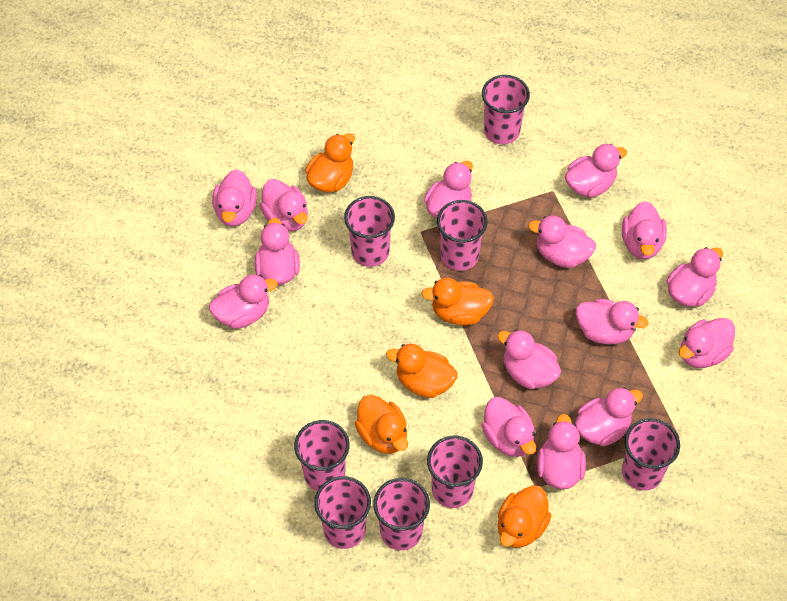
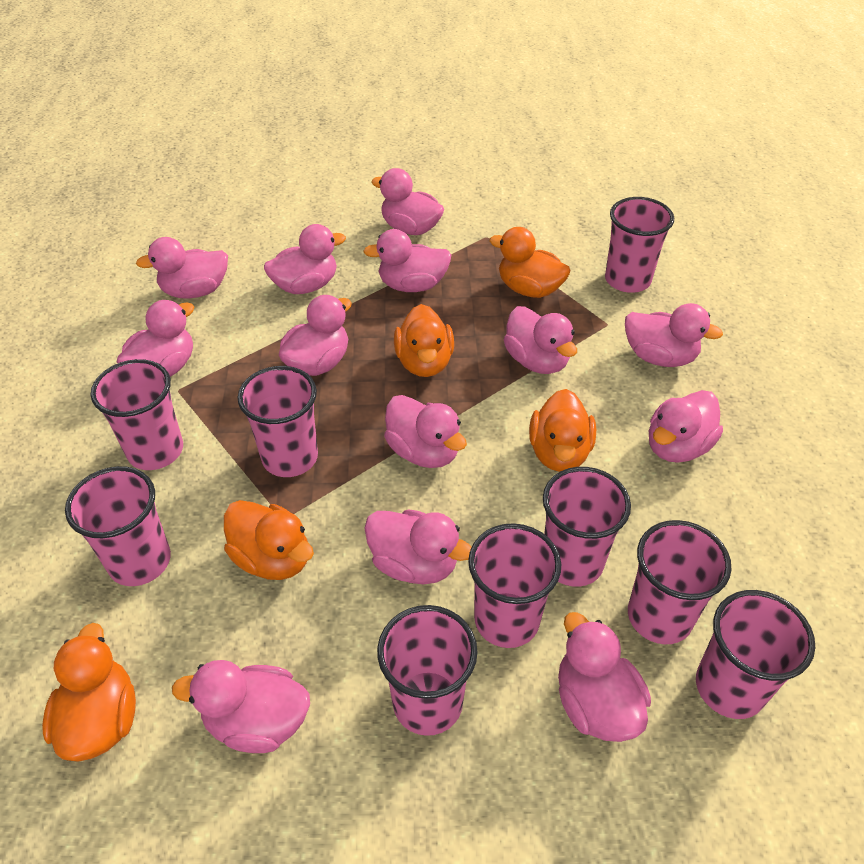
pink cup: 8 -> 9
pink duck: 15 -> 13

